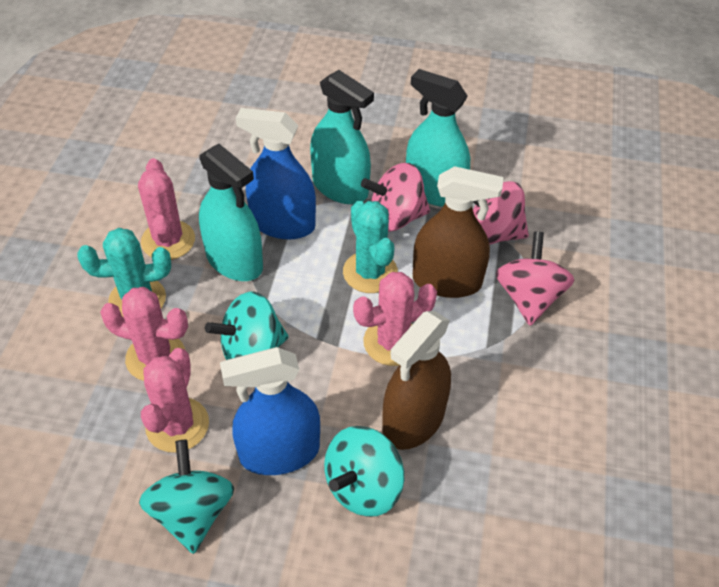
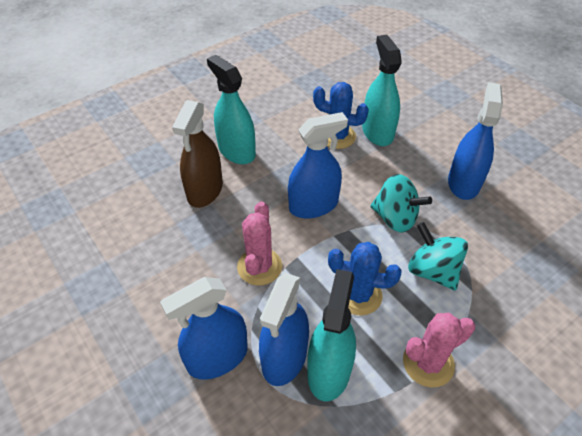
blue cactus: 0 -> 2
blue spray bottle: 2 -> 4
brown spray bottle: 2 -> 1
pink cactus: 4 -> 2
pink spinning top: 3 -> 0
turquoise cactus: 2 -> 0
turquoise spinning top: 3 -> 2

